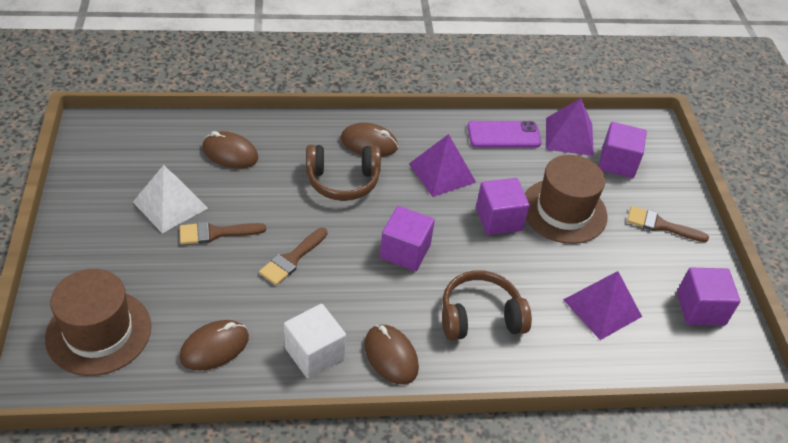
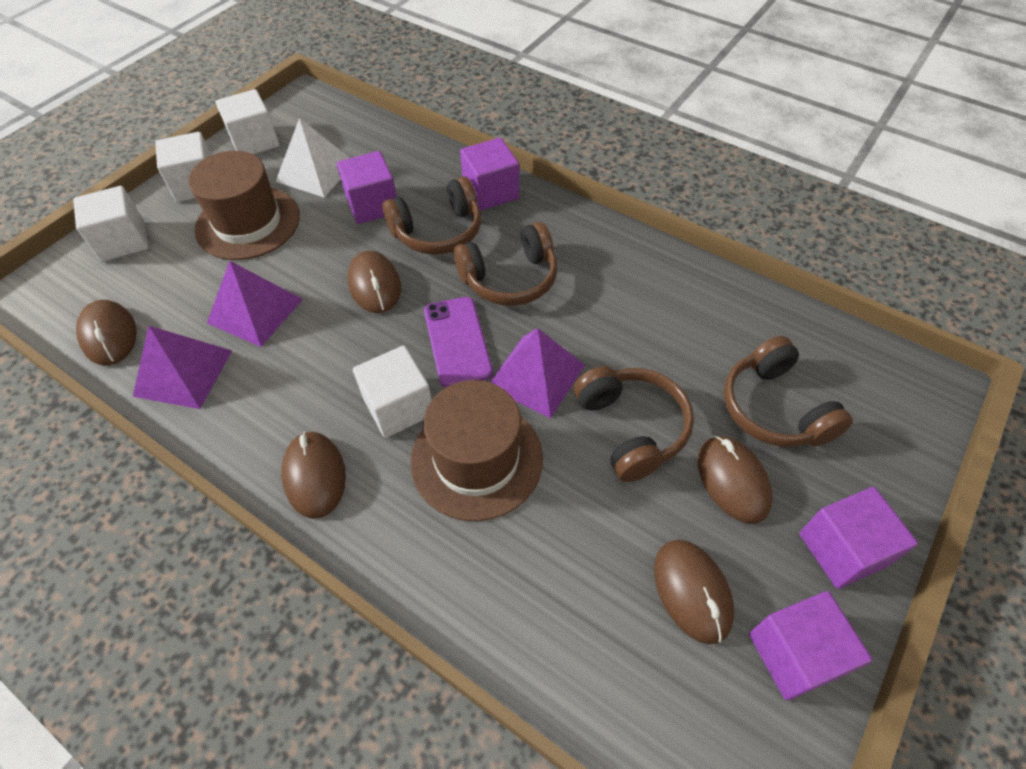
brown brush: 3 -> 0
brown headphones: 2 -> 4
brown mouse: 4 -> 5
white cube: 1 -> 4

